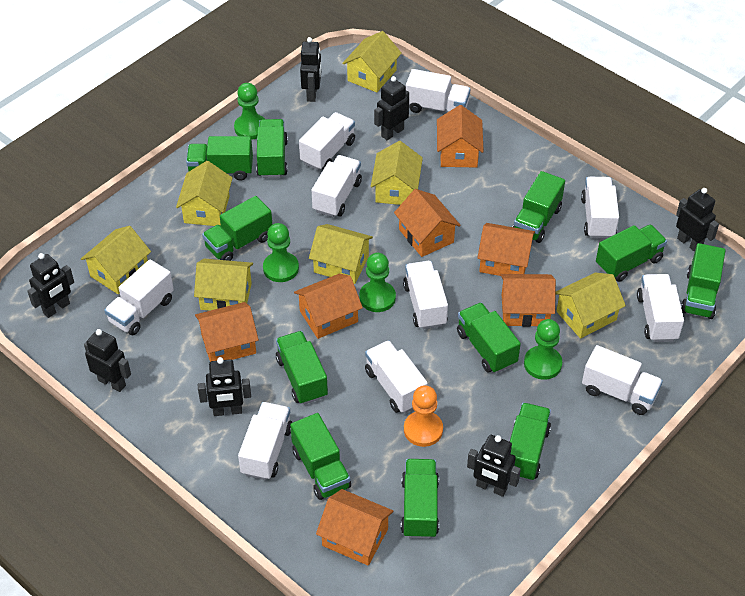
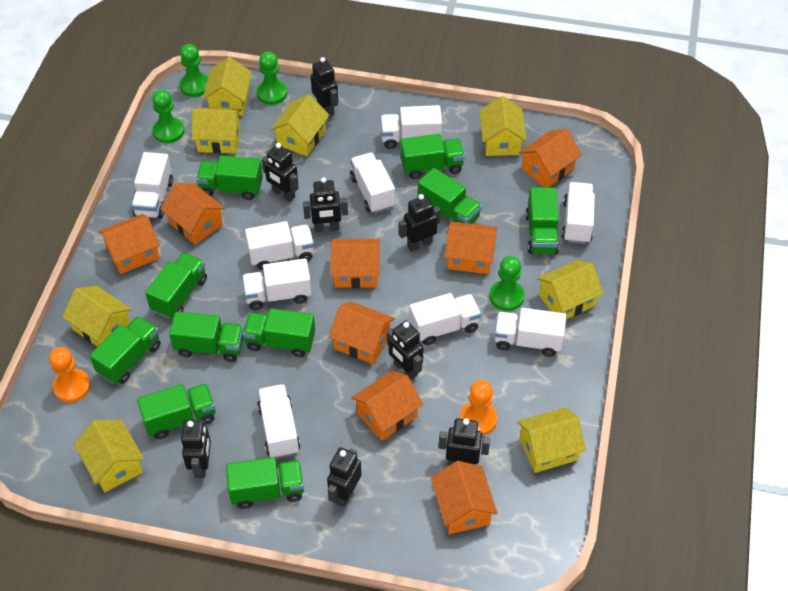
black robot: 7 -> 8
green truck: 11 -> 10
orange house: 7 -> 8
orange pawn: 1 -> 2
white truck: 10 -> 9
yellow house: 7 -> 8

